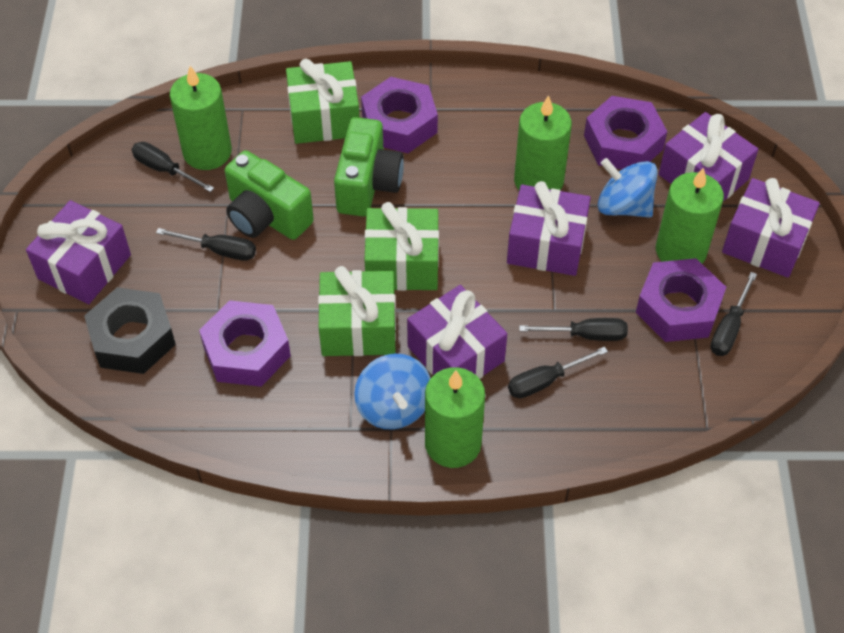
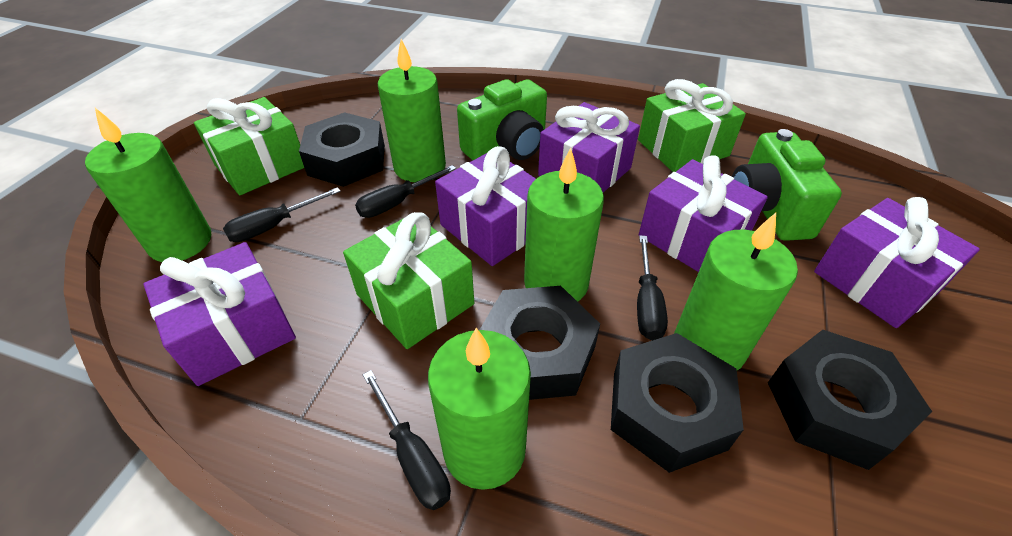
black nut: 1 -> 4
black screwdriver: 5 -> 4
blue spinning top: 2 -> 0
green candle: 4 -> 5
purple nut: 4 -> 0

